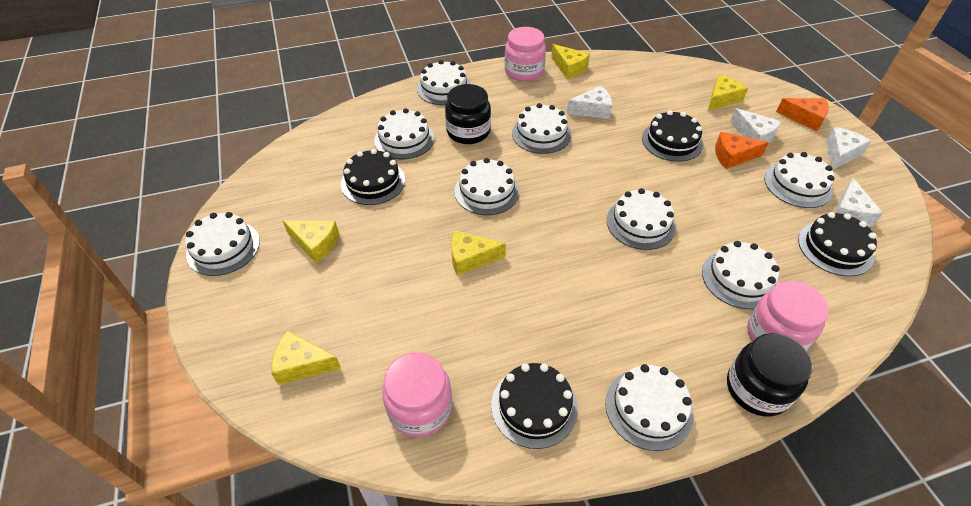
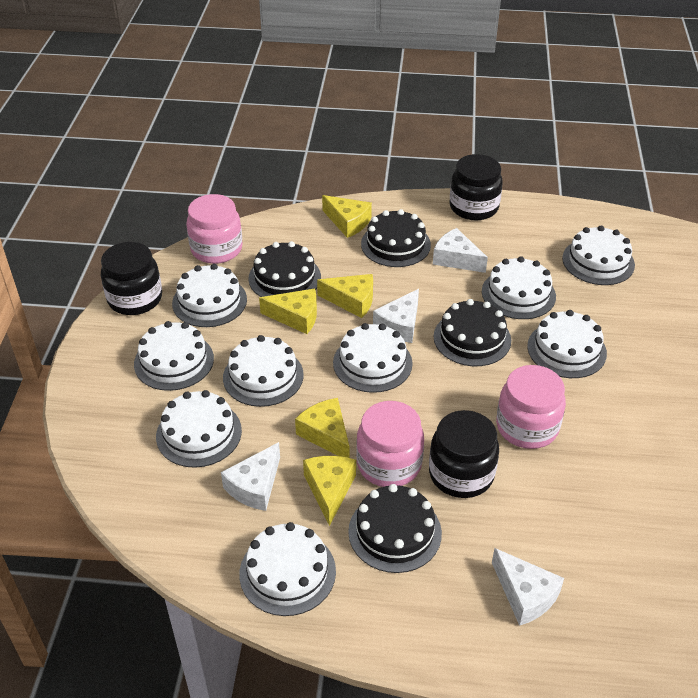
black jar: 2 -> 3
orange cheese: 2 -> 0

